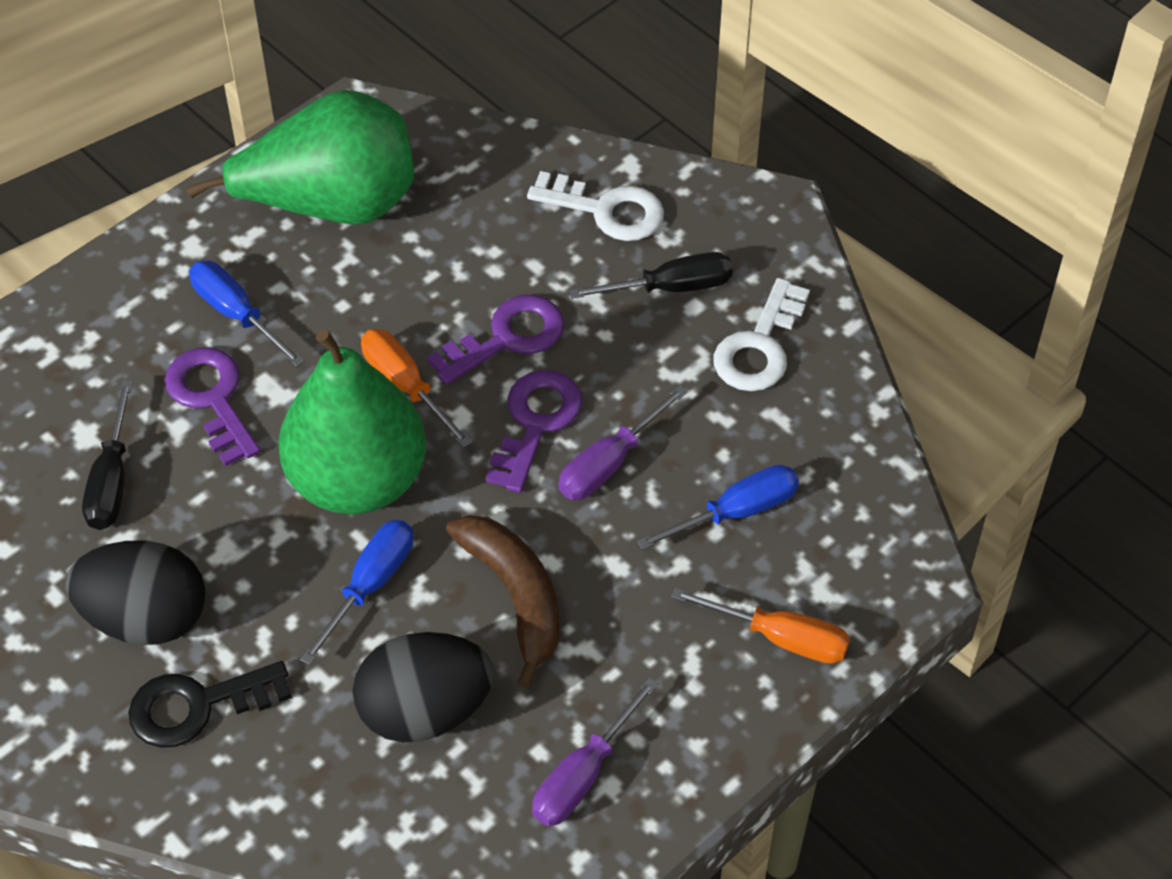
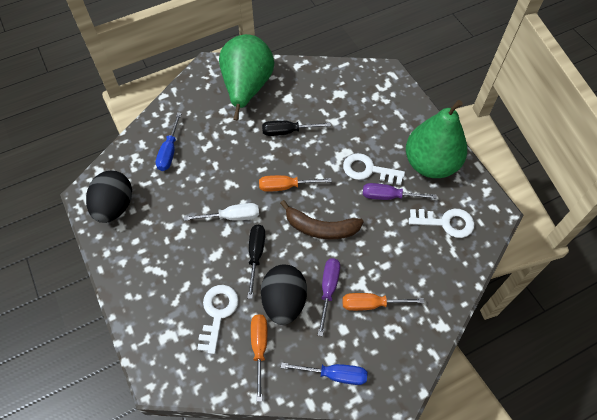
black key: 1 -> 0
blue screwdriver: 3 -> 2
orange screwdriver: 2 -> 3
purple key: 3 -> 0
white key: 2 -> 3
white screwdriver: 0 -> 1

